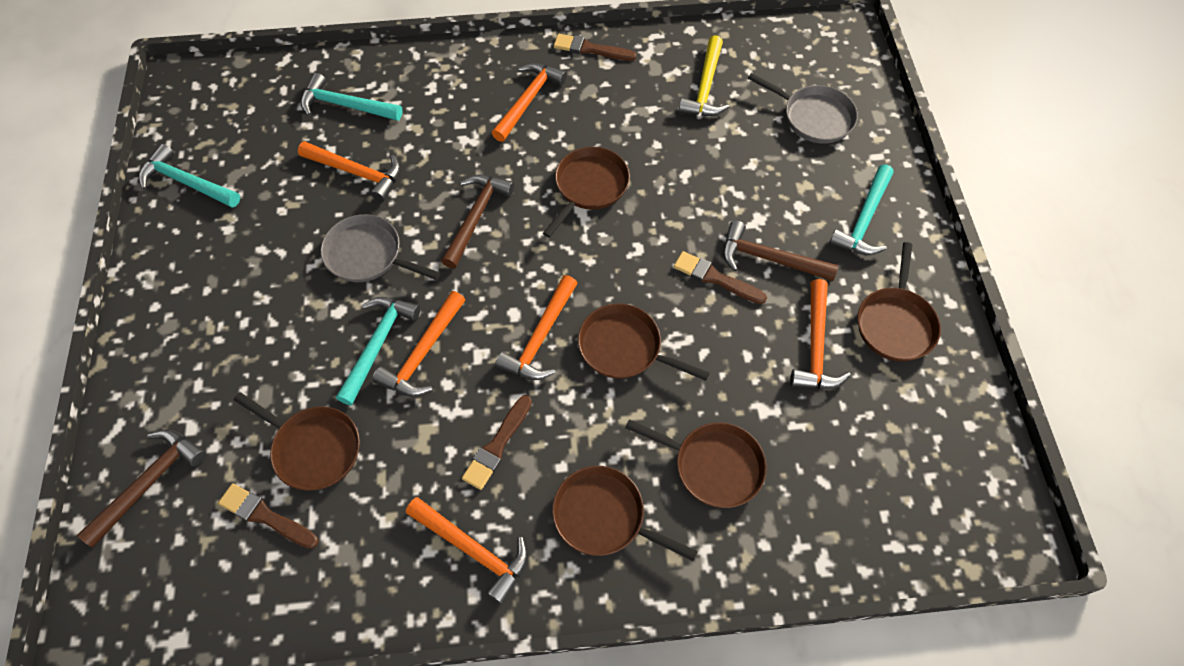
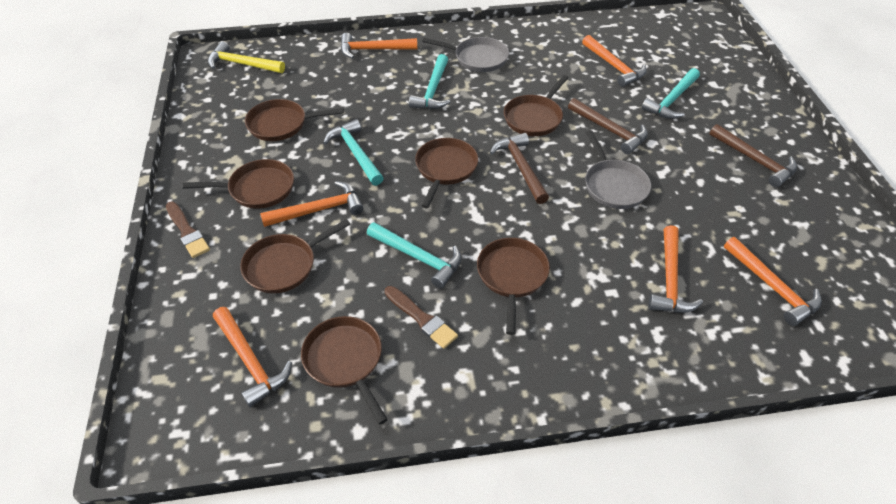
brown brush: 4 -> 2
brown pan: 6 -> 7

